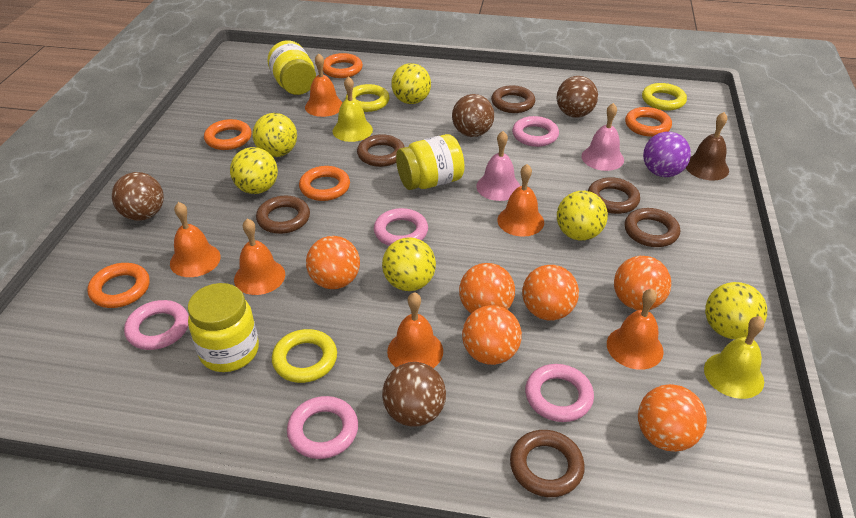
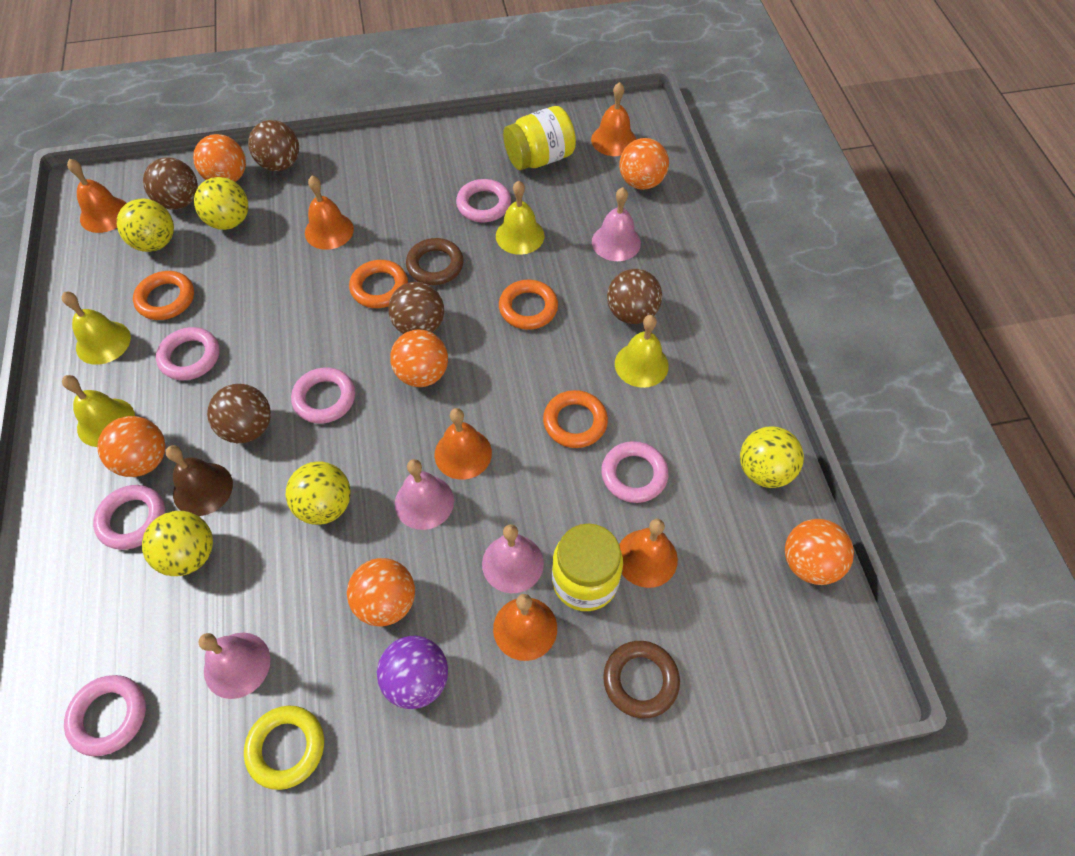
brown ball: 4 -> 5
brown ring: 6 -> 2
orange ring: 5 -> 4
pink bell: 2 -> 4
pink ring: 5 -> 6
yellow ball: 6 -> 5
yellow bell: 2 -> 4
yellow jar: 3 -> 2
yellow ring: 3 -> 1

